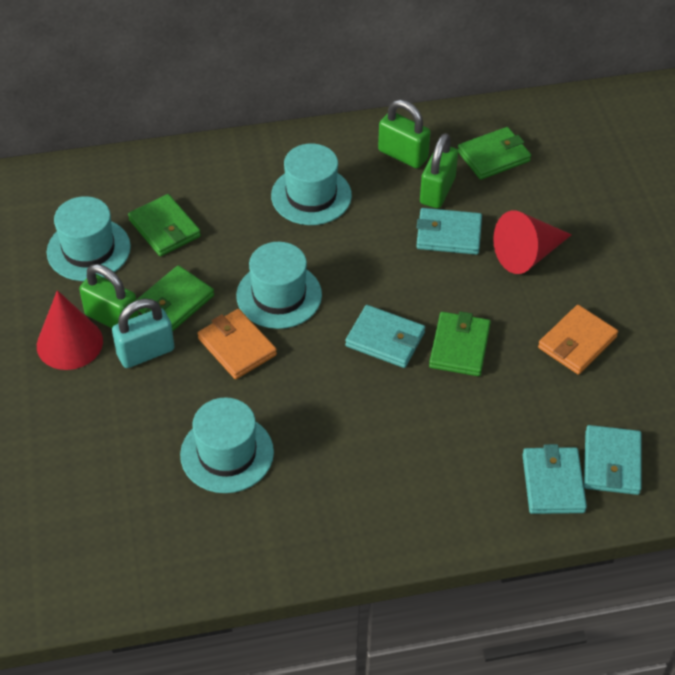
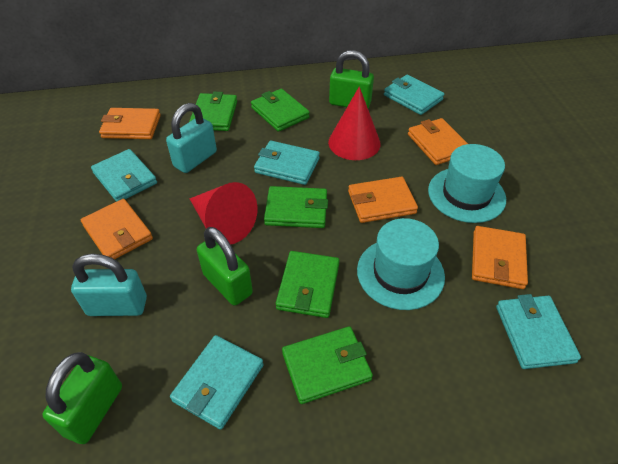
green wallet: 4 -> 5
orange wallet: 2 -> 5
turquoise hat: 4 -> 2
turquoise padlock: 1 -> 2
turquoise wallet: 4 -> 5

